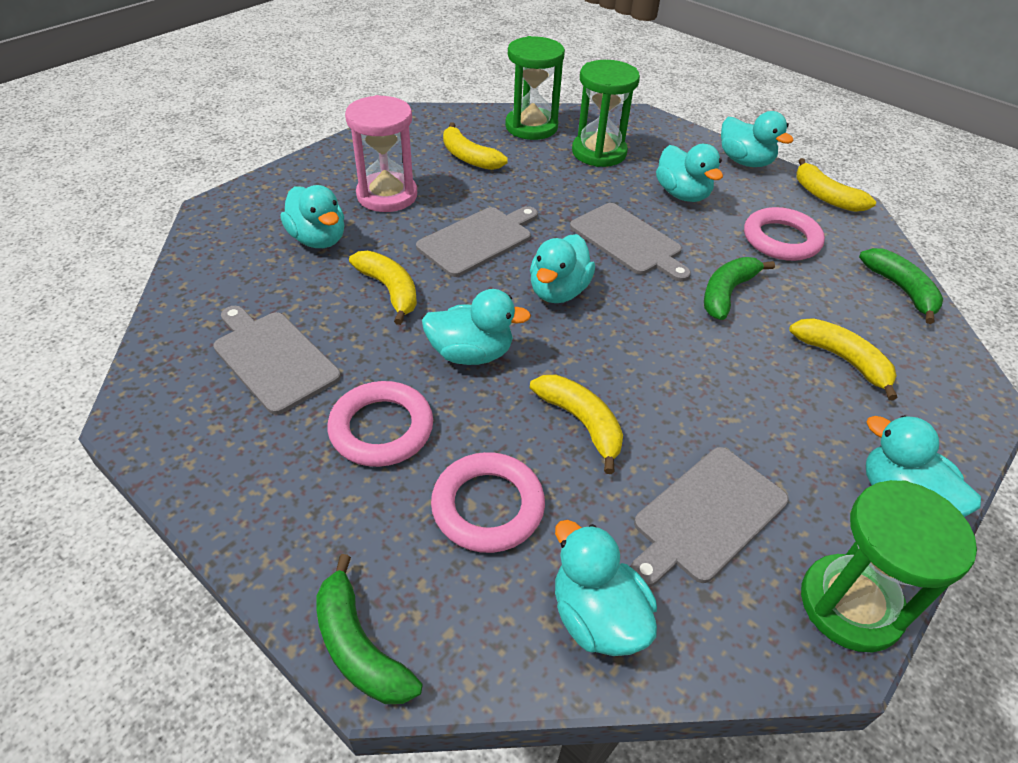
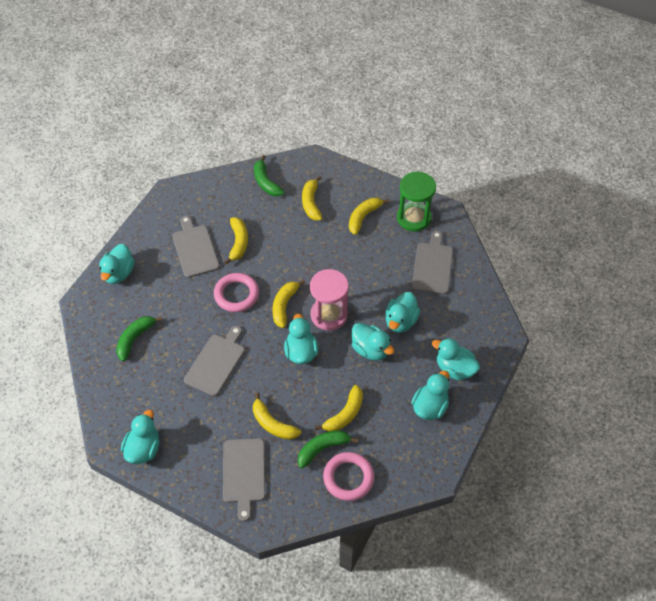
green hourglass: 3 -> 1
pink ring: 3 -> 2
yellow banana: 5 -> 6

